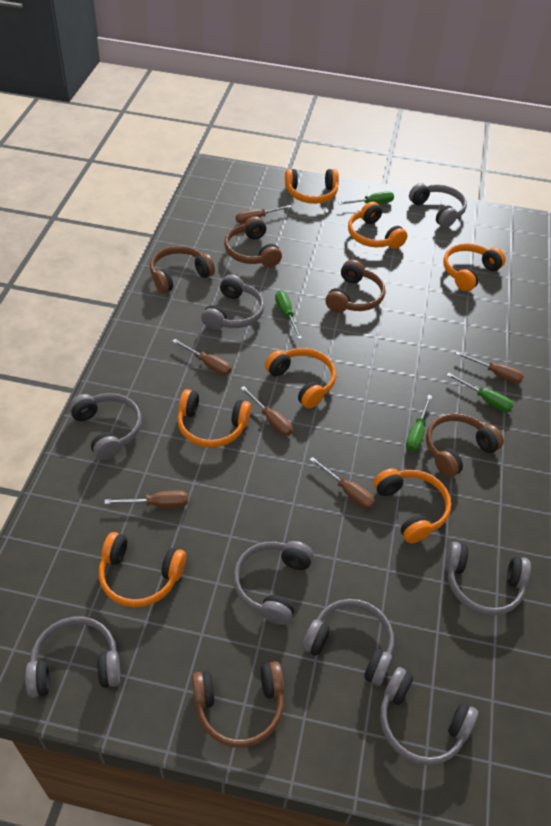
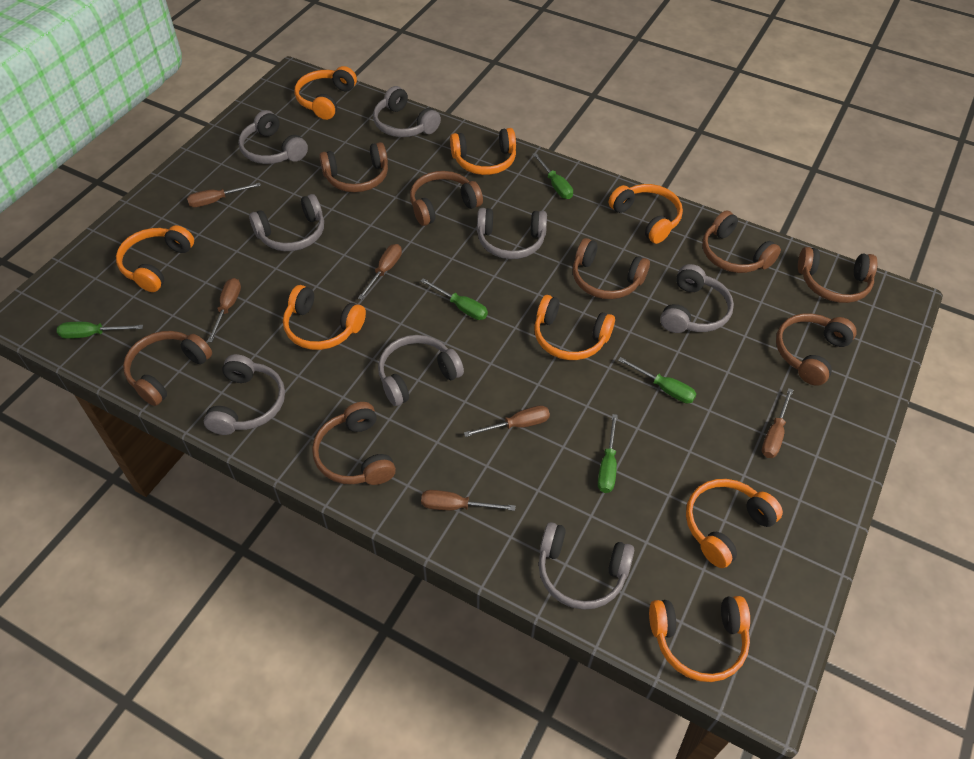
brown headphones: 5 -> 8
green screwdriver: 4 -> 5
orange headphones: 7 -> 8

